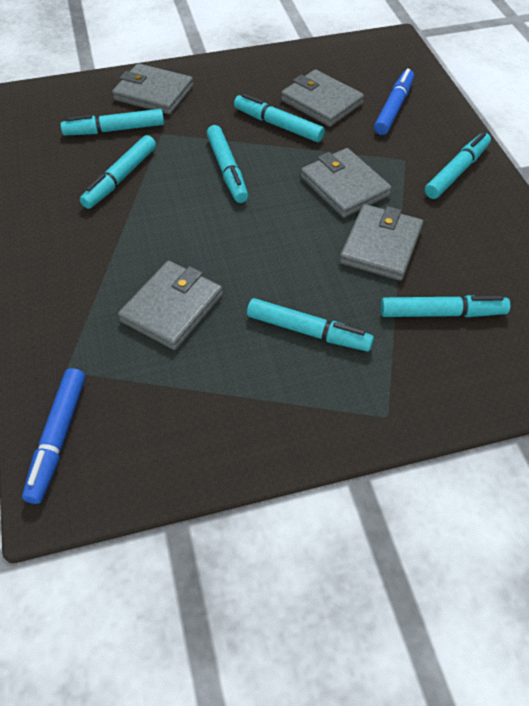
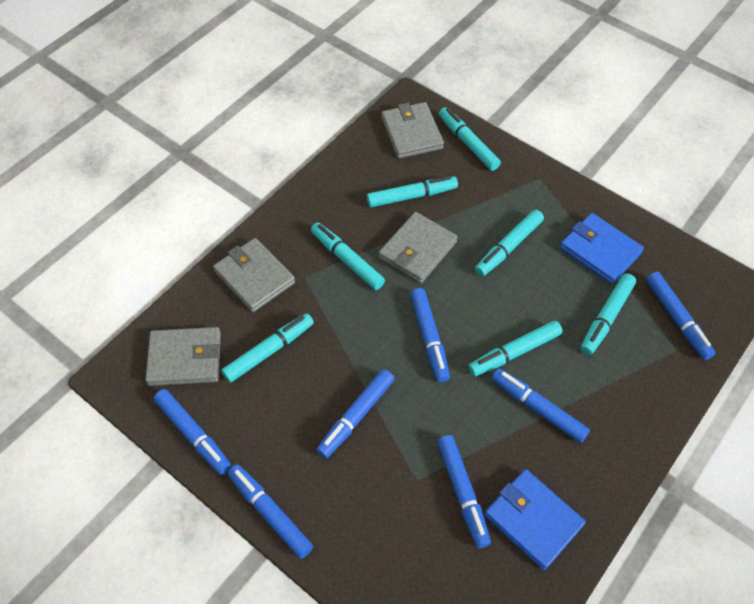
blue marker: 2 -> 7
blue wallet: 0 -> 2
grey wallet: 5 -> 4

